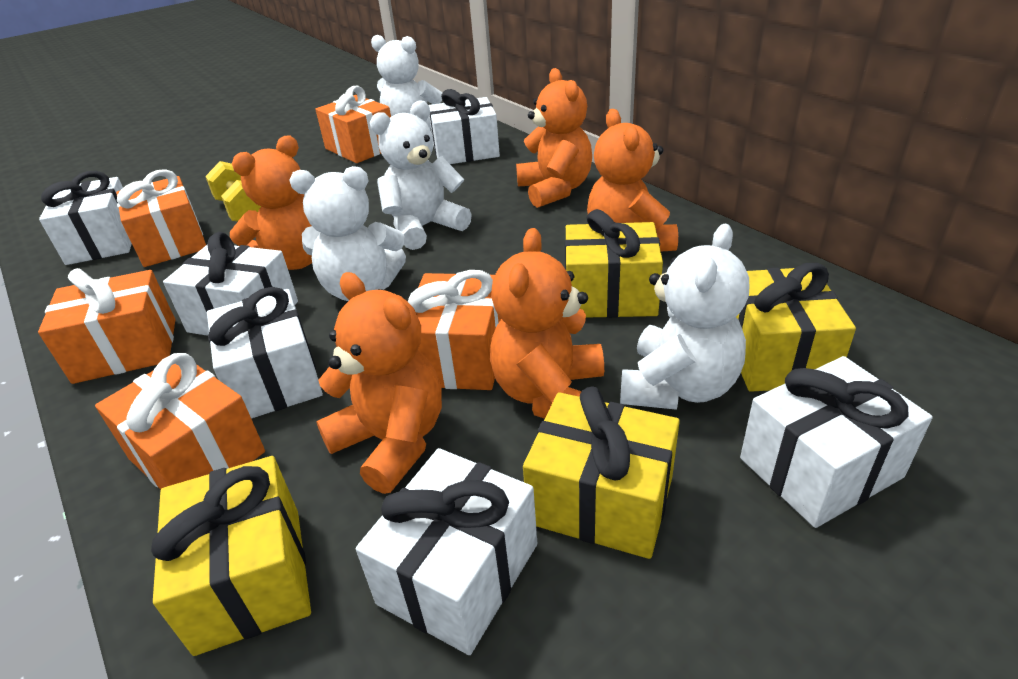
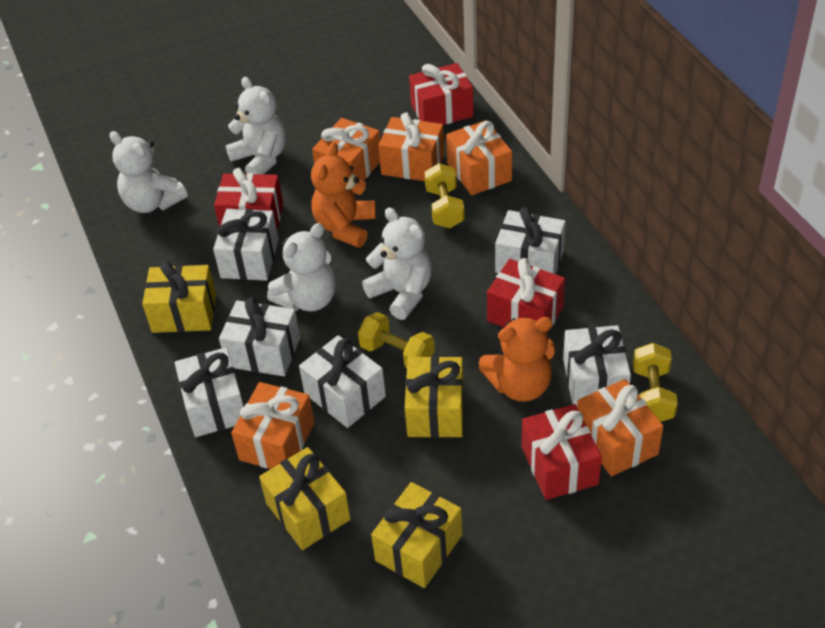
orange teddy bear: 5 -> 2
red gift: 0 -> 4
yellow dumbbell: 1 -> 3

